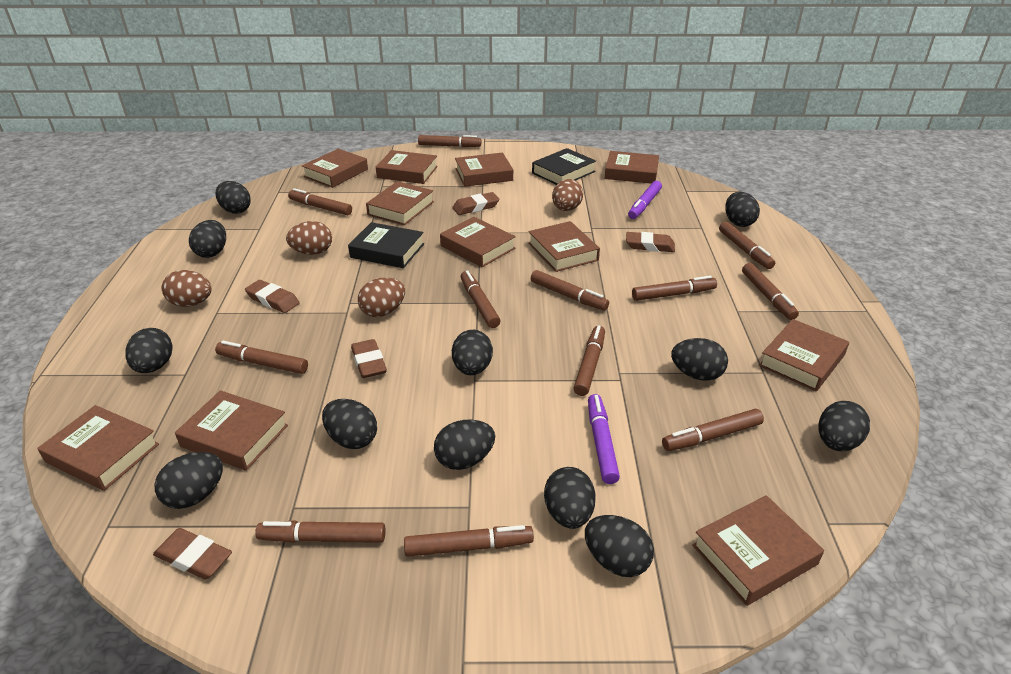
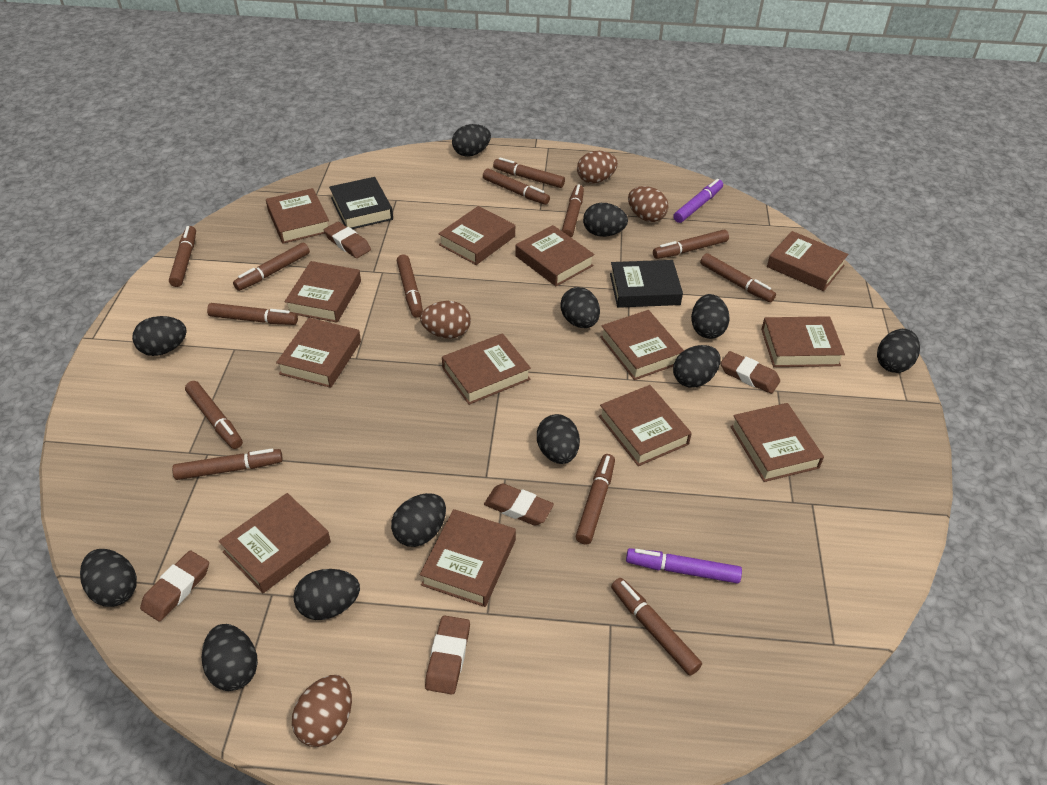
brown book: 11 -> 13
brown marker: 12 -> 13

